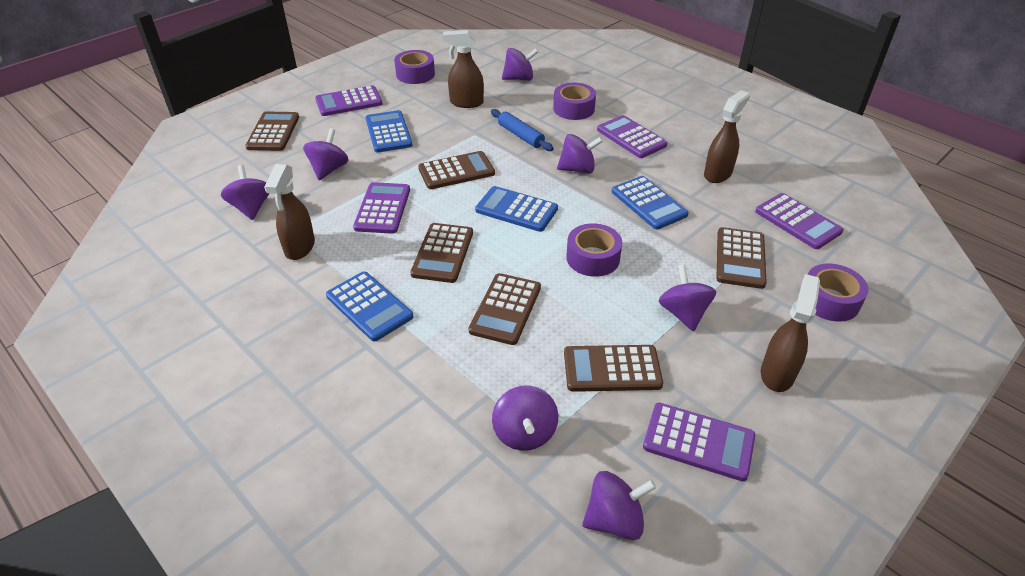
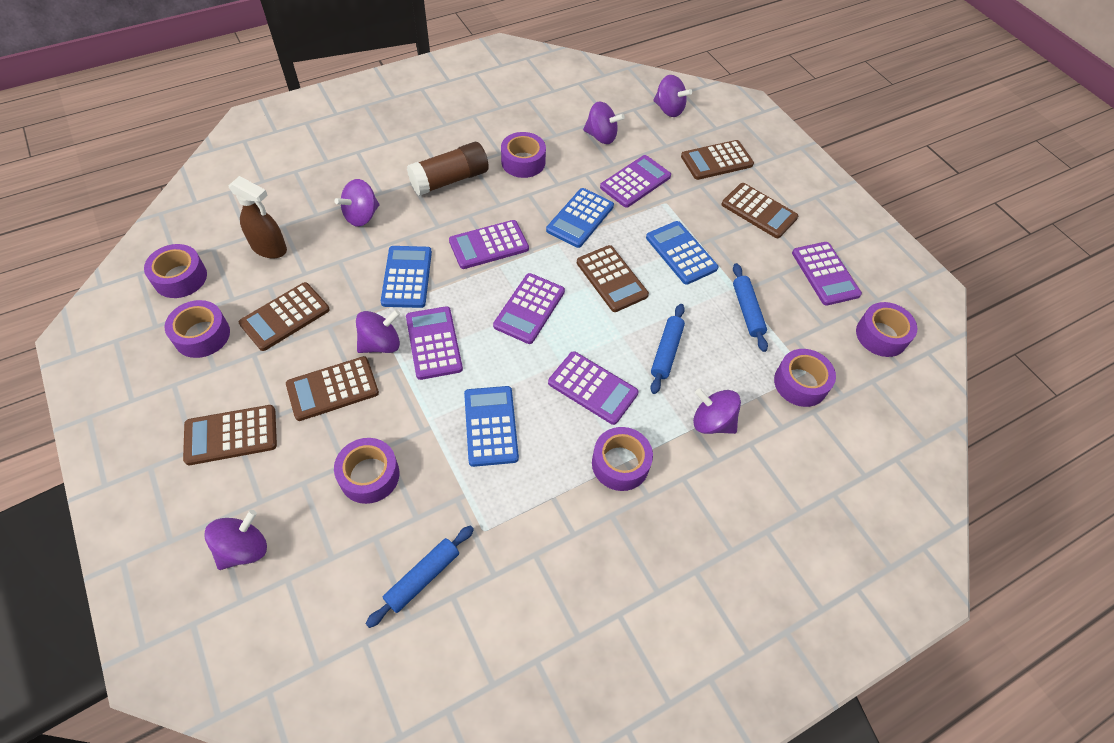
blue rolling pin: 1 -> 3
brown glue stick: 0 -> 1
brown spray bottle: 4 -> 1
purple calculator: 5 -> 6
purple spinning top: 7 -> 6
purple tape: 4 -> 7

